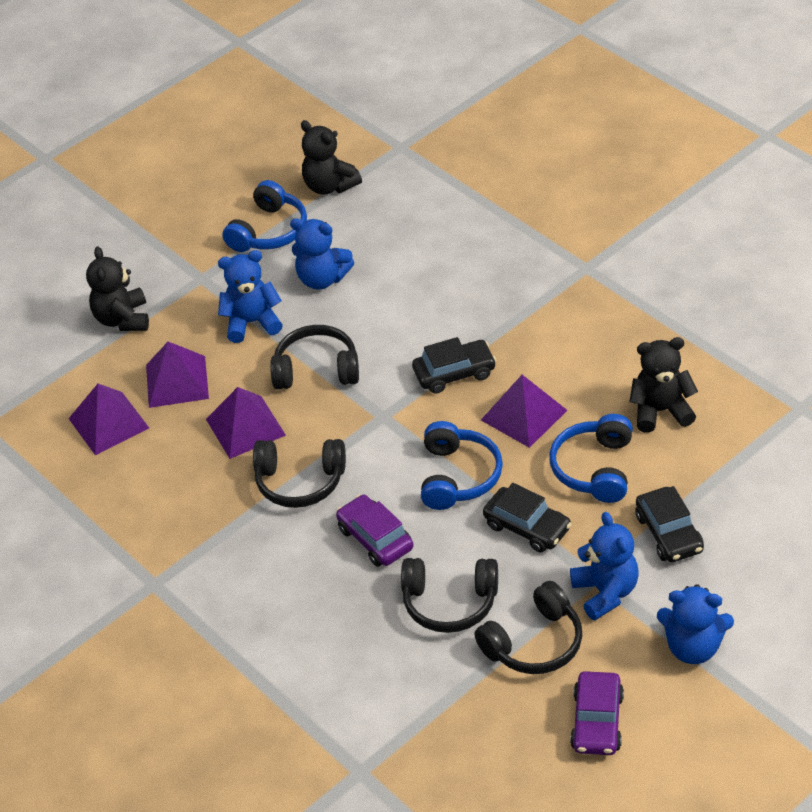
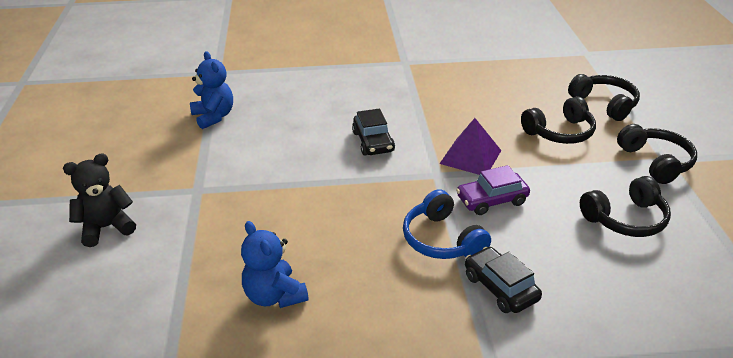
black car: 3 -> 2
black teddy bear: 3 -> 1
blue headphones: 3 -> 1
blue teddy bear: 4 -> 2
purple car: 2 -> 1
purple pyramid: 4 -> 1

